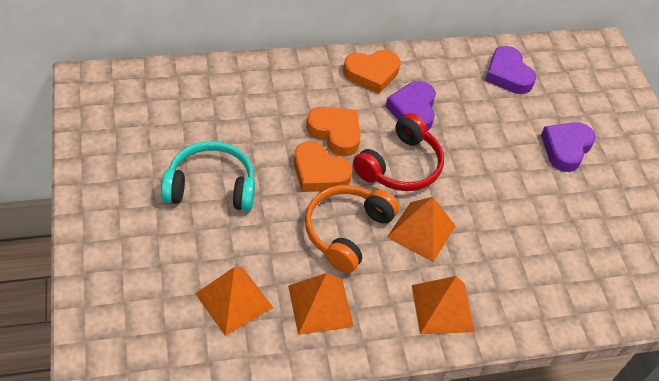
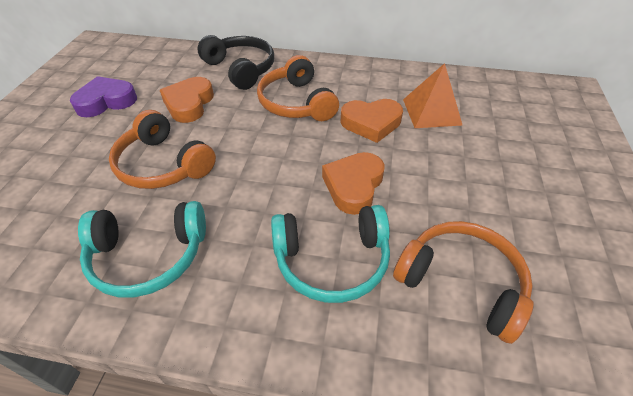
black headphones: 0 -> 1
orange headphones: 1 -> 3
orange pyramid: 4 -> 1
purple heart: 3 -> 1
red headphones: 1 -> 0
turquoise headphones: 1 -> 2

